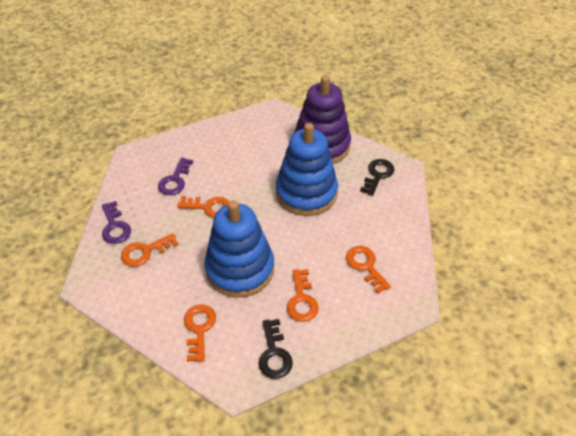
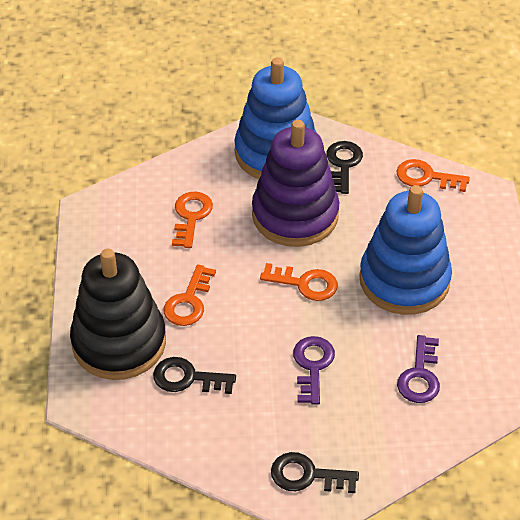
black key: 2 -> 3
black stacking toy: 0 -> 1
orange key: 5 -> 4

